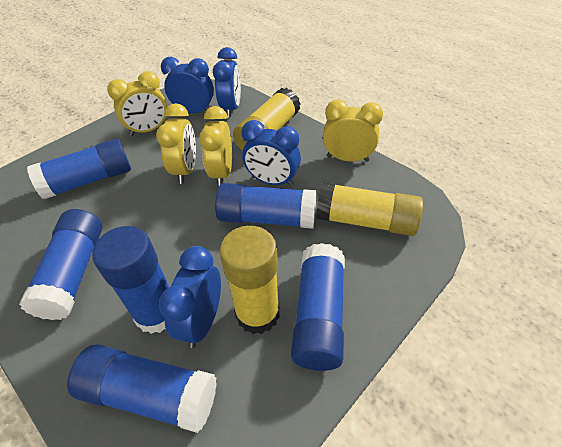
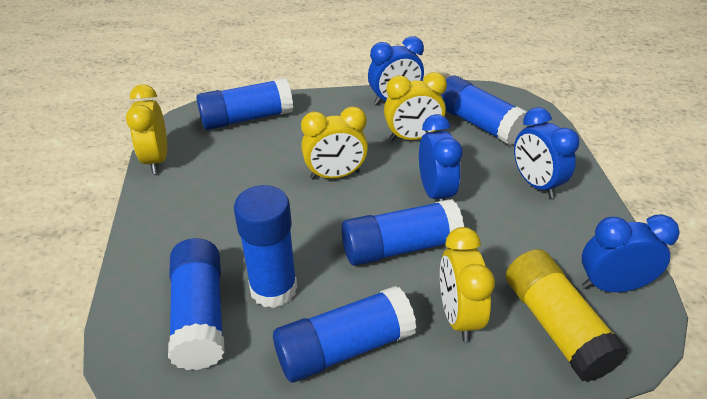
yellow glue stick: 3 -> 1

